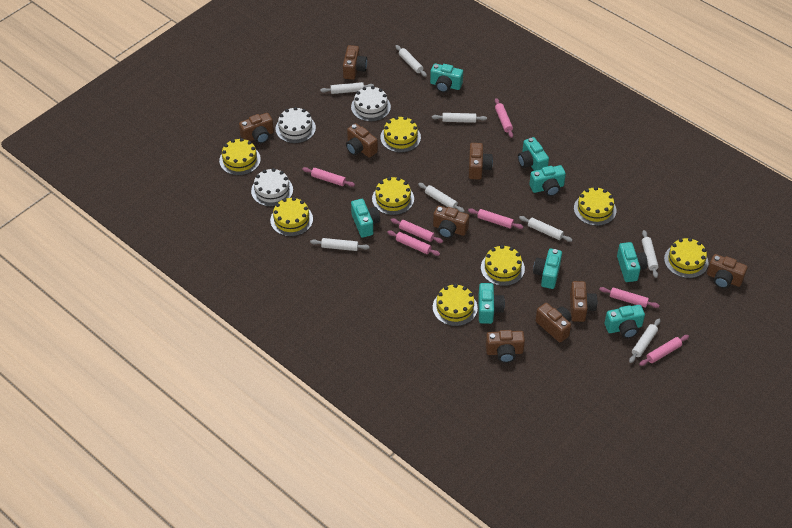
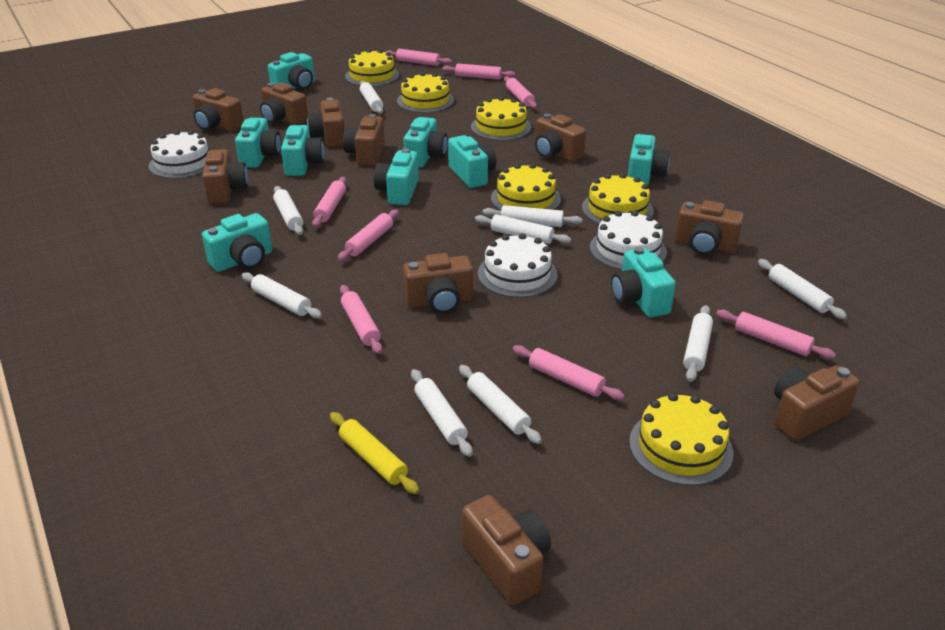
brown camera: 9 -> 10
pink rolling pin: 7 -> 8
turquoise camera: 8 -> 9
white rolling pin: 8 -> 9
yellow cake: 8 -> 6
yellow rolling pin: 0 -> 1

